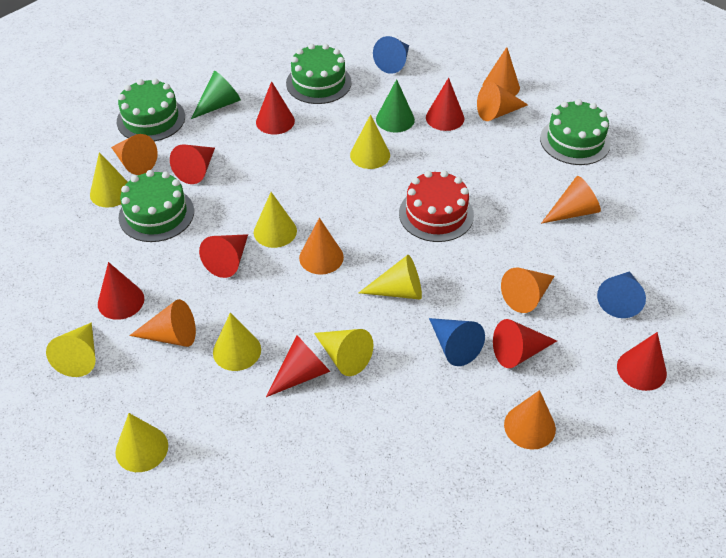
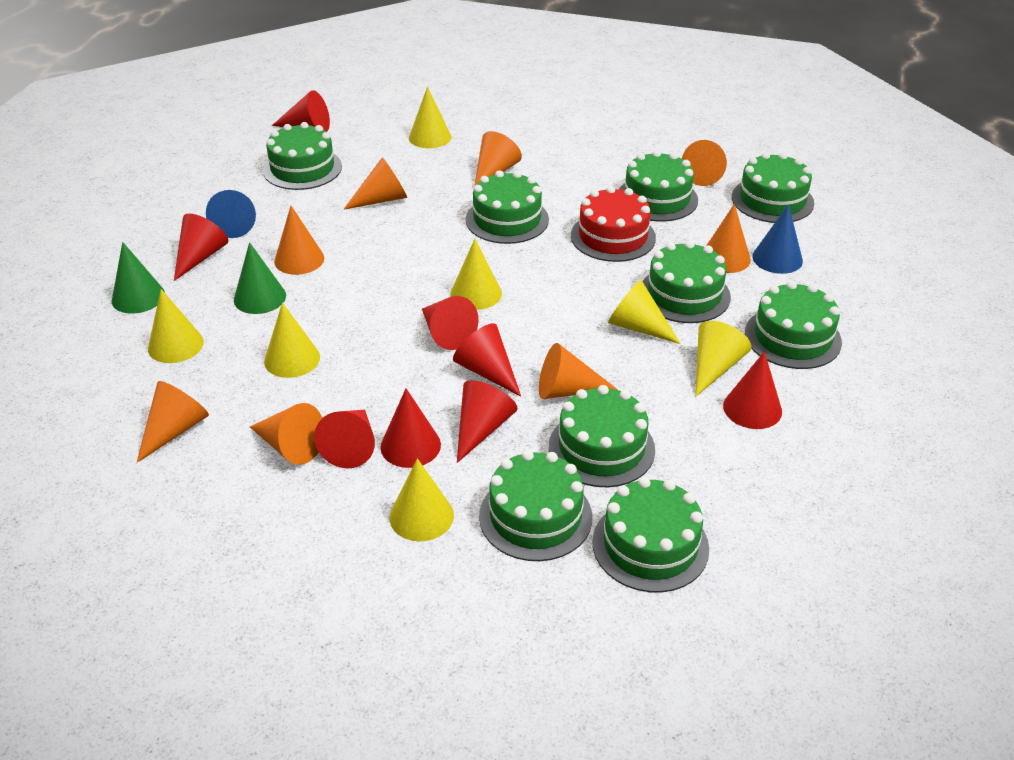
blue cone: 3 -> 2
green cake: 4 -> 9
yellow cone: 8 -> 7

